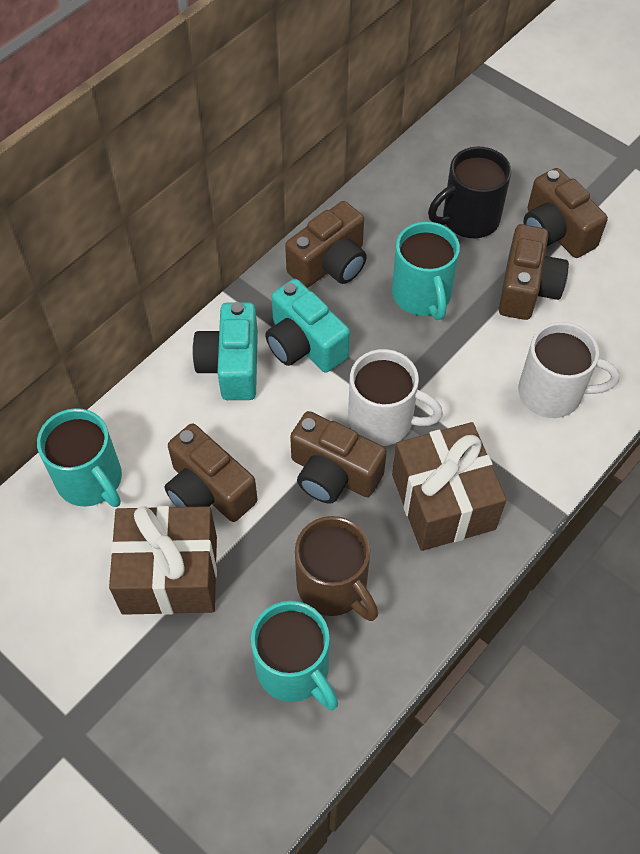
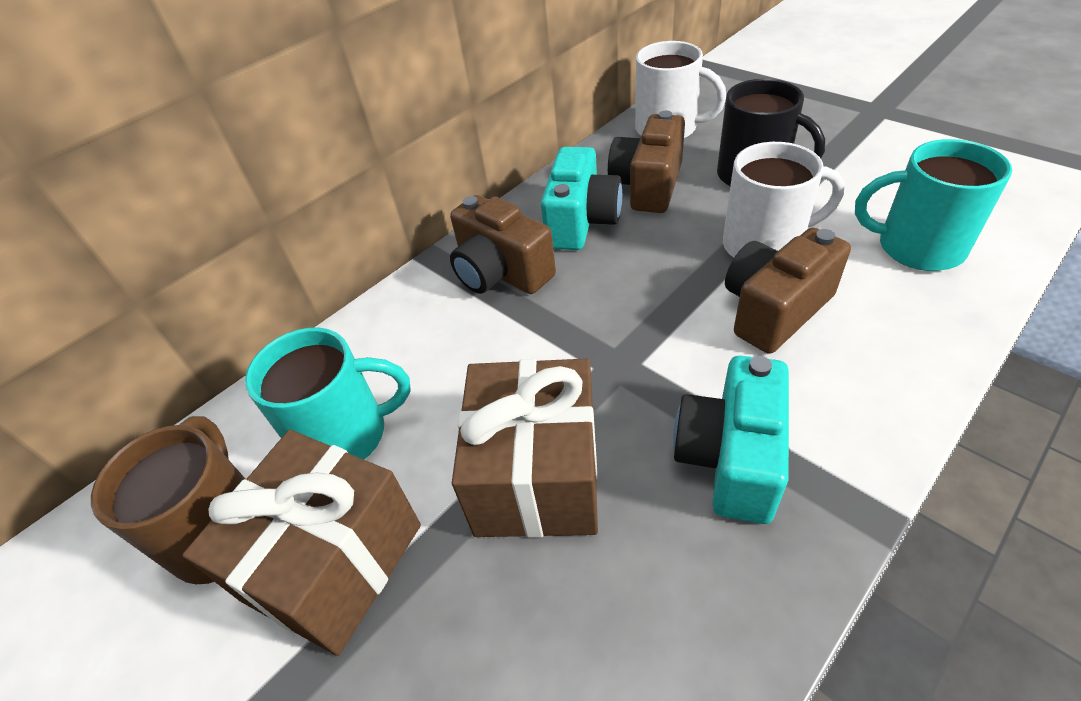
brown camera: 5 -> 3
turquoise mug: 3 -> 2

